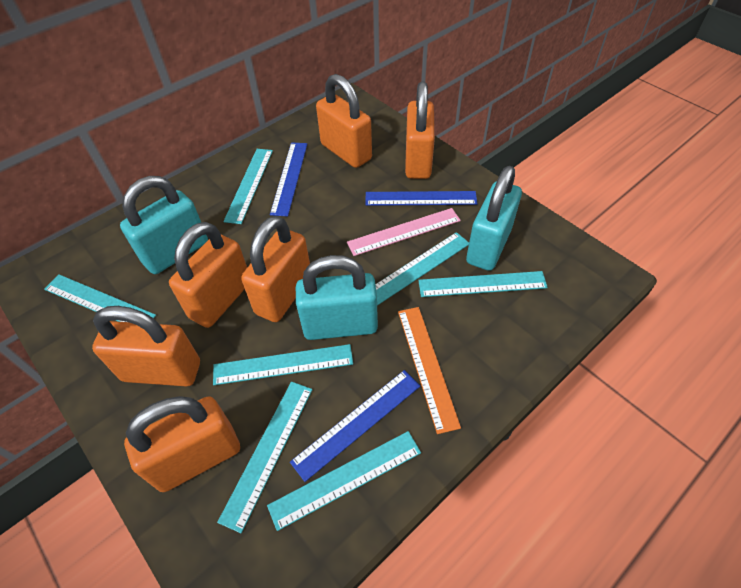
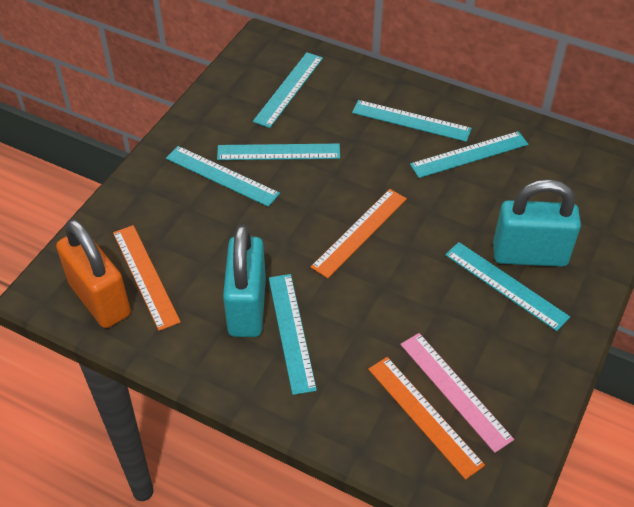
blue ruler: 3 -> 0
orange padlock: 6 -> 1
orange ruler: 1 -> 3
turquoise padlock: 3 -> 2

